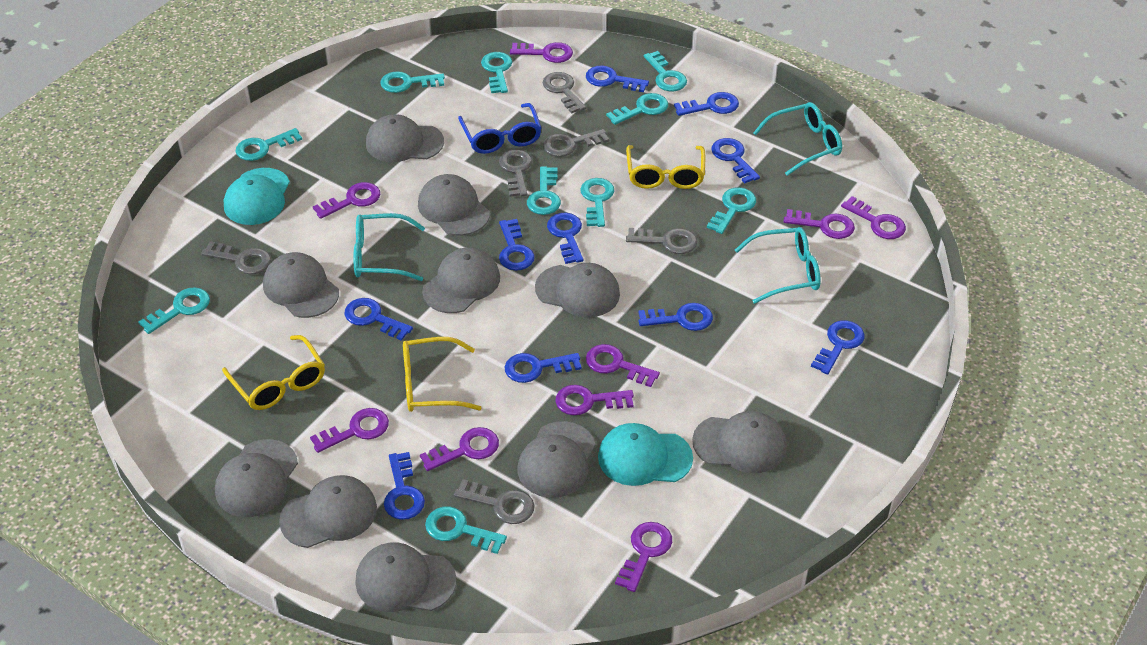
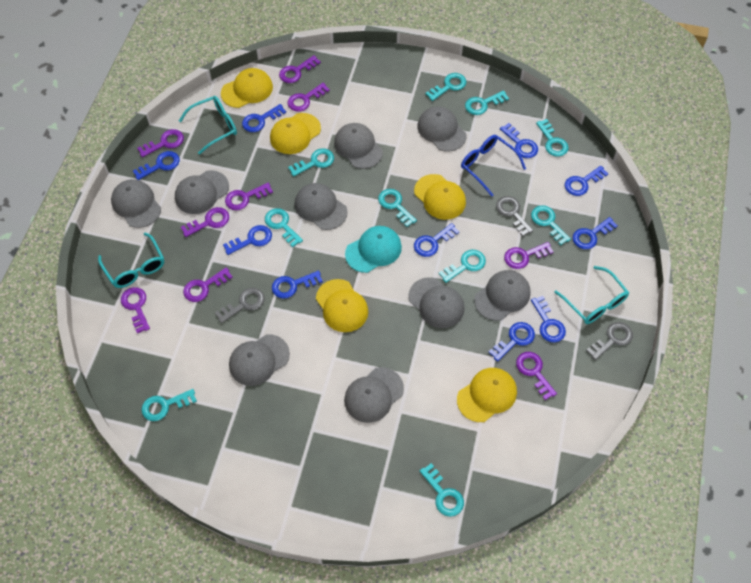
grey cap: 10 -> 9
grey key: 6 -> 3
turquoise cap: 2 -> 1
yellow cap: 0 -> 5
yellow glasses: 3 -> 0

